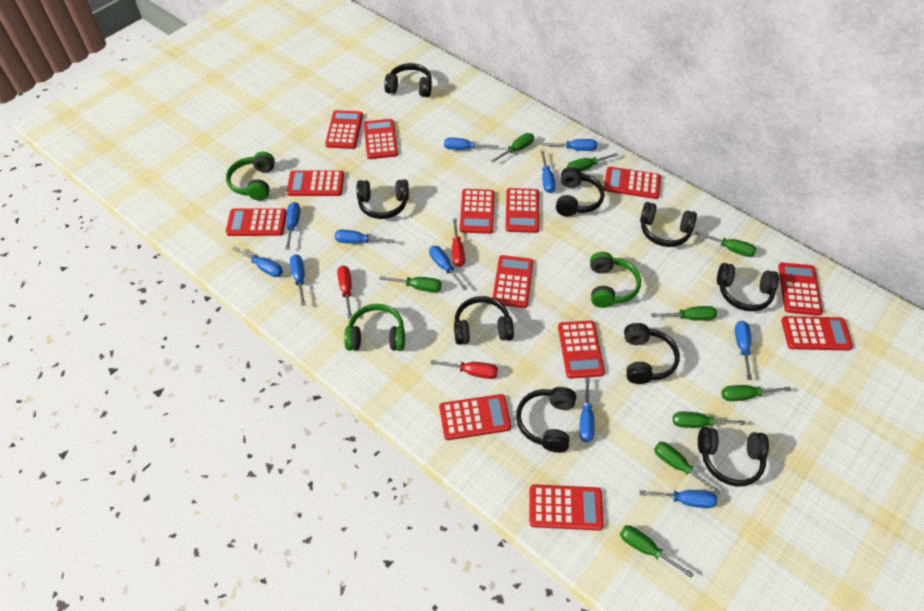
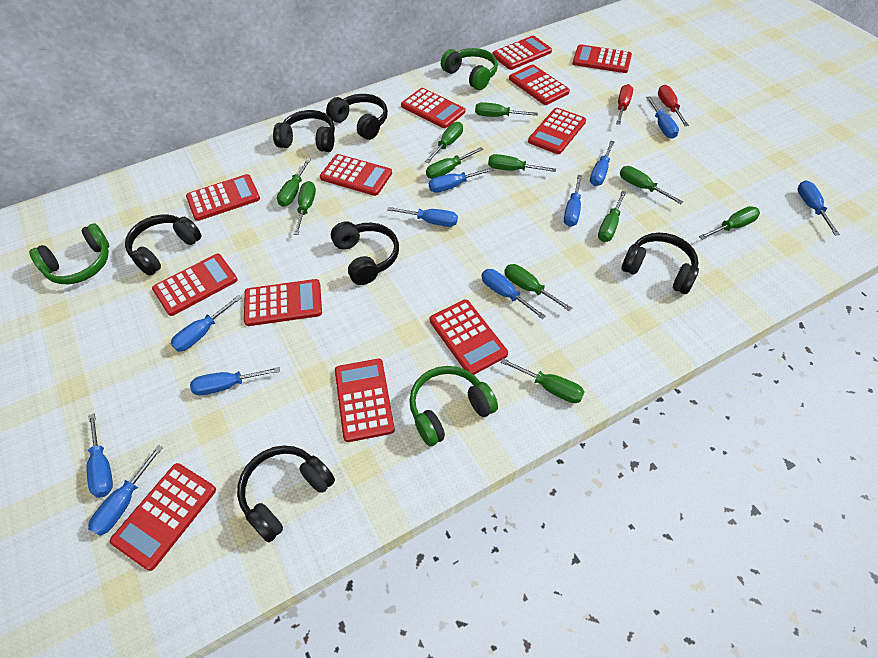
black headphones: 9 -> 6
green screwdriver: 9 -> 11
red calculator: 13 -> 12
red screwdriver: 3 -> 2

